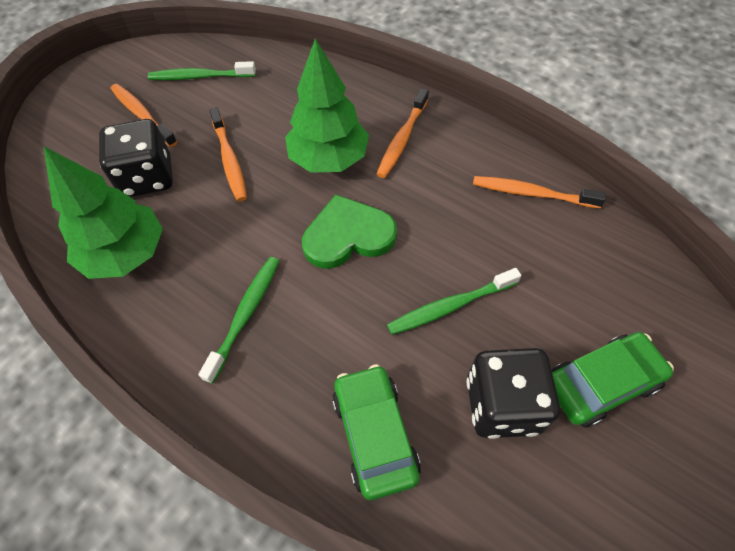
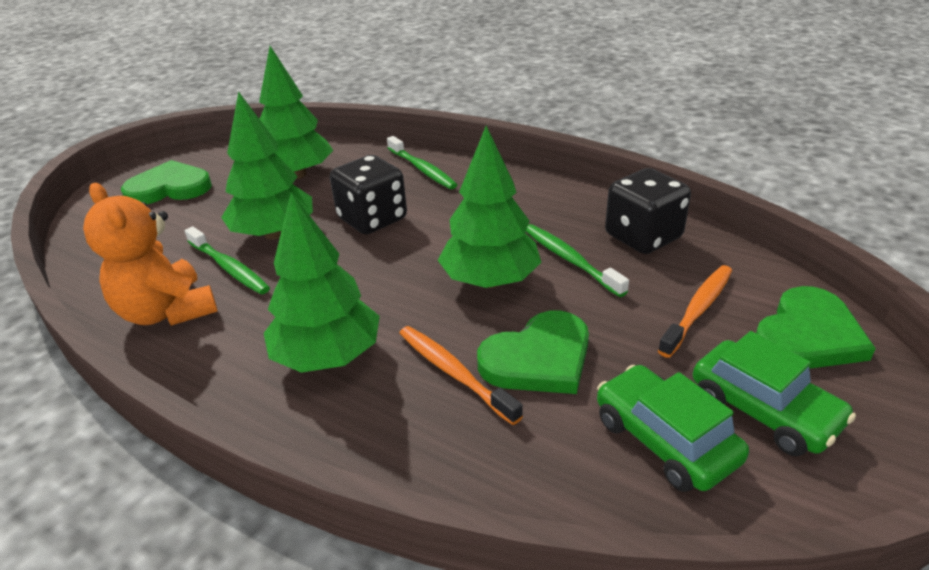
green heart: 1 -> 3
green tree: 2 -> 4
orange teddy bear: 0 -> 1
orange toothbrush: 4 -> 2

